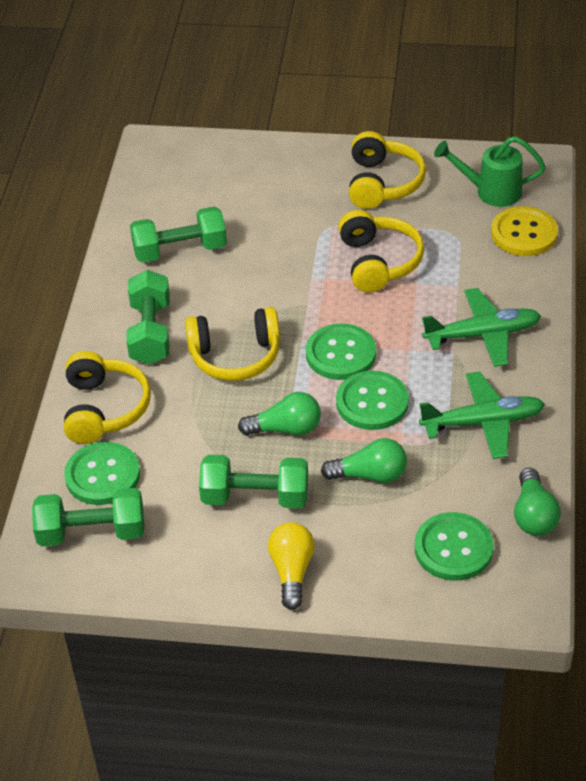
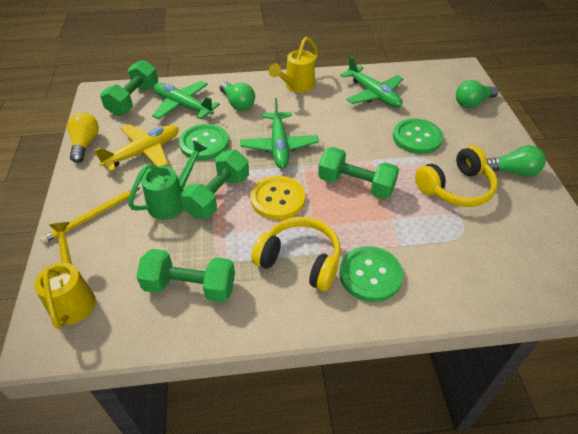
green button: 4 -> 3
green plane: 2 -> 3
yellow headphones: 4 -> 2
yellow pencil: 0 -> 1
yellow plane: 0 -> 1
yellow watering can: 0 -> 2

